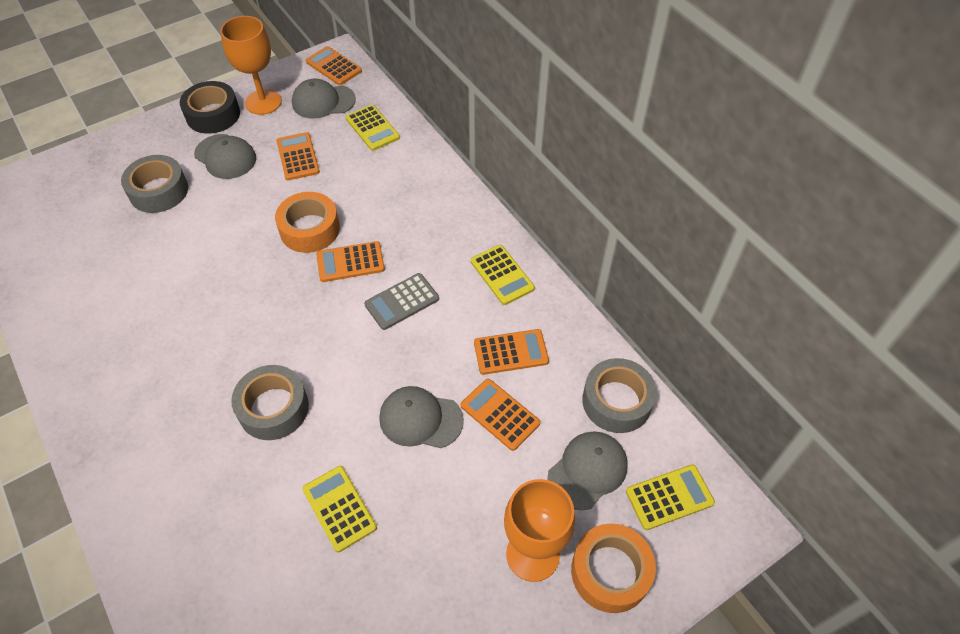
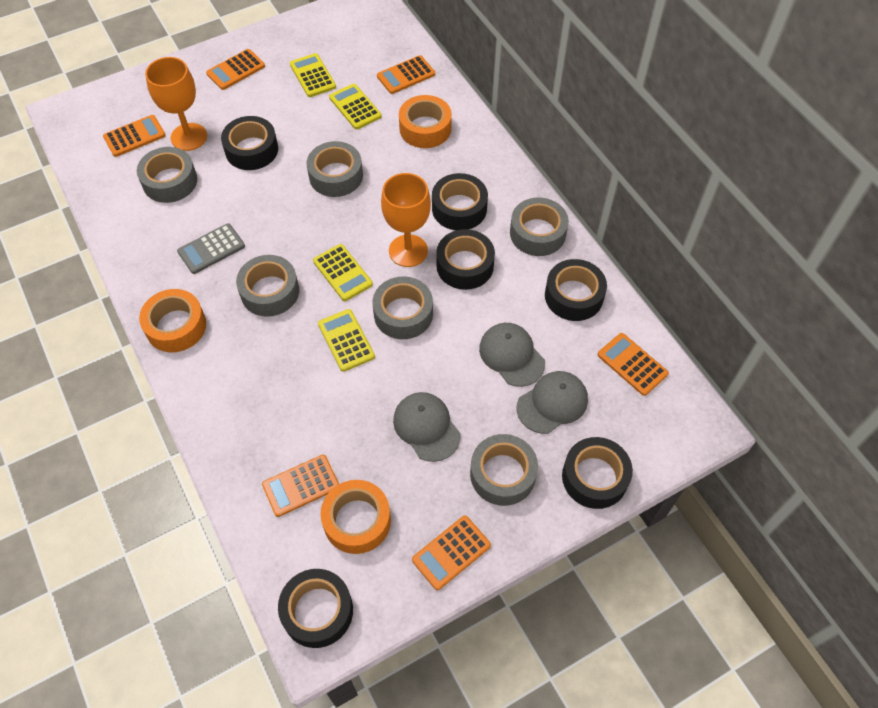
black tape: 1 -> 6
grey cap: 4 -> 3
grey tape: 3 -> 6
orange calculator: 5 -> 6
orange tape: 2 -> 3

